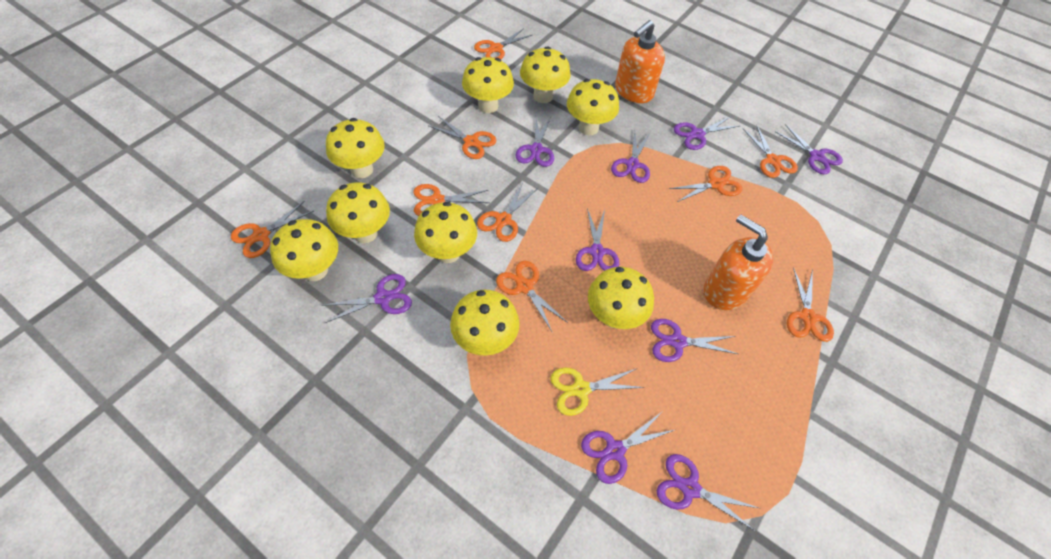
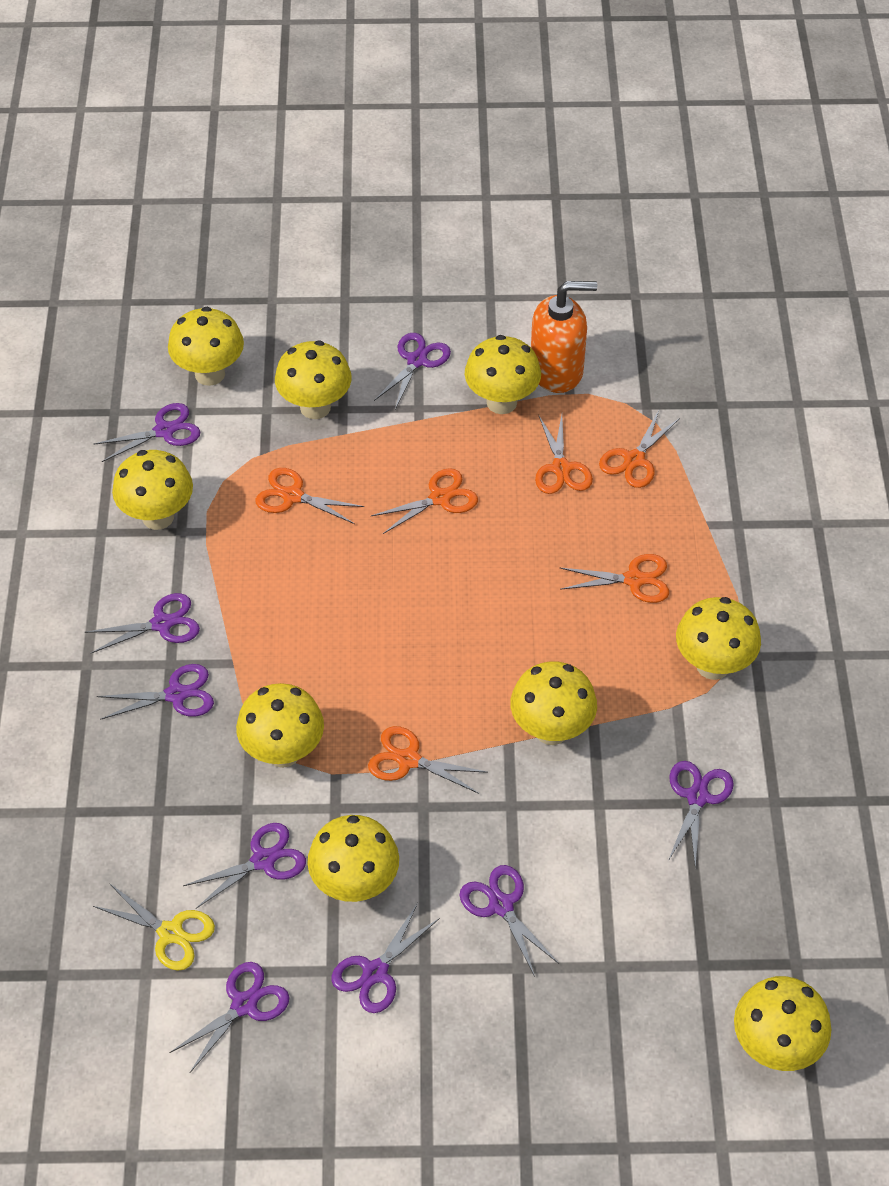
orange scissors: 9 -> 6
orange soap dispenser: 2 -> 1

